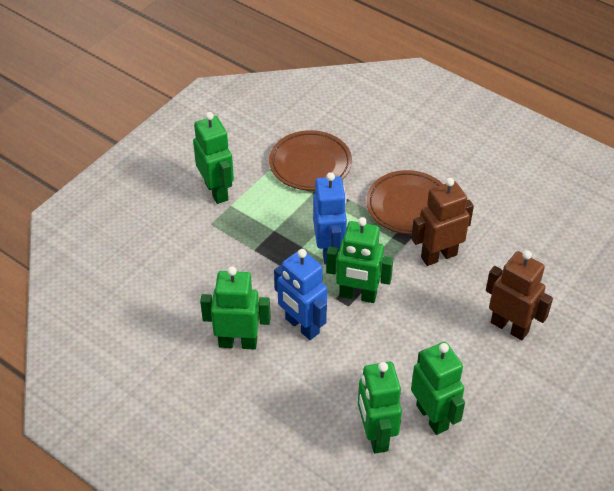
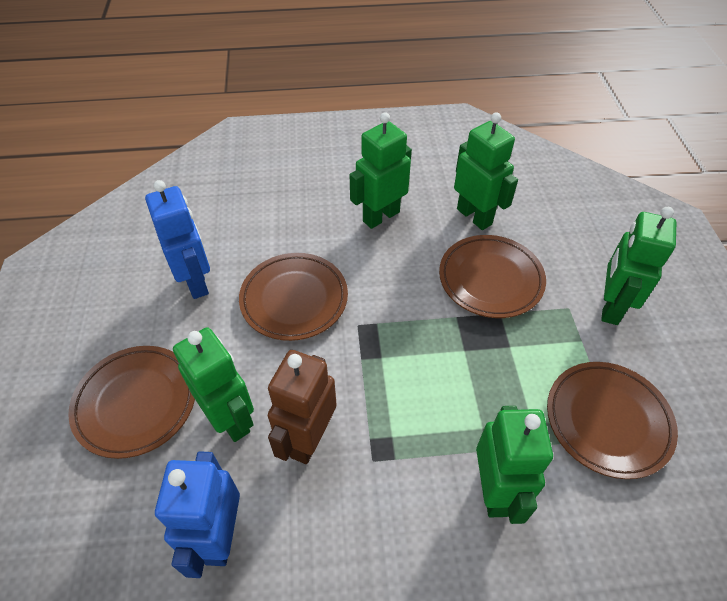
brown plate: 2 -> 4
brown robot: 2 -> 1

